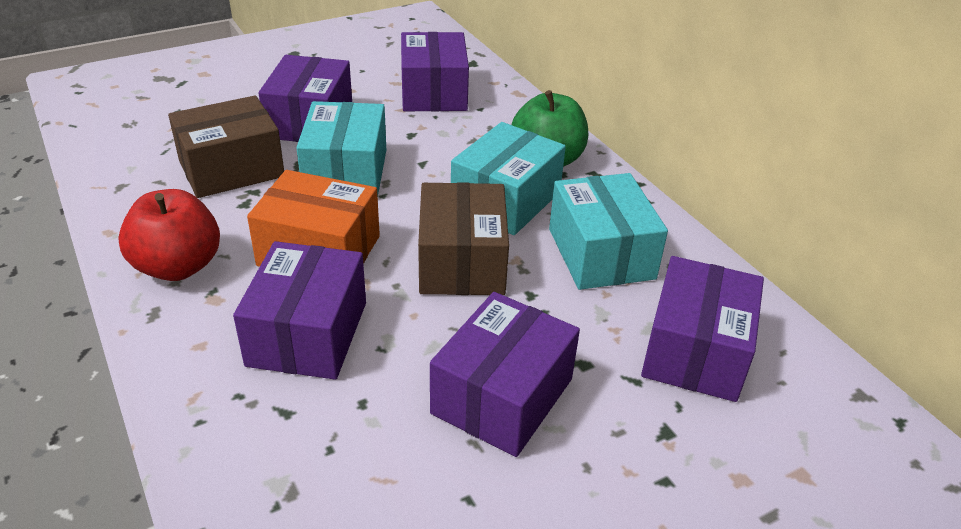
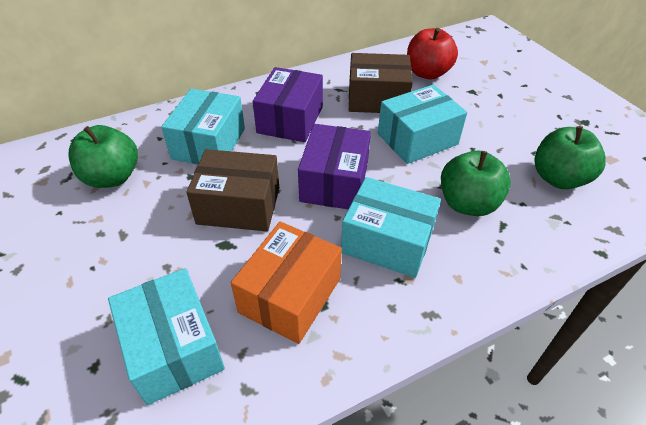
green apple: 1 -> 3
purple box: 5 -> 2
turquoise box: 3 -> 4

